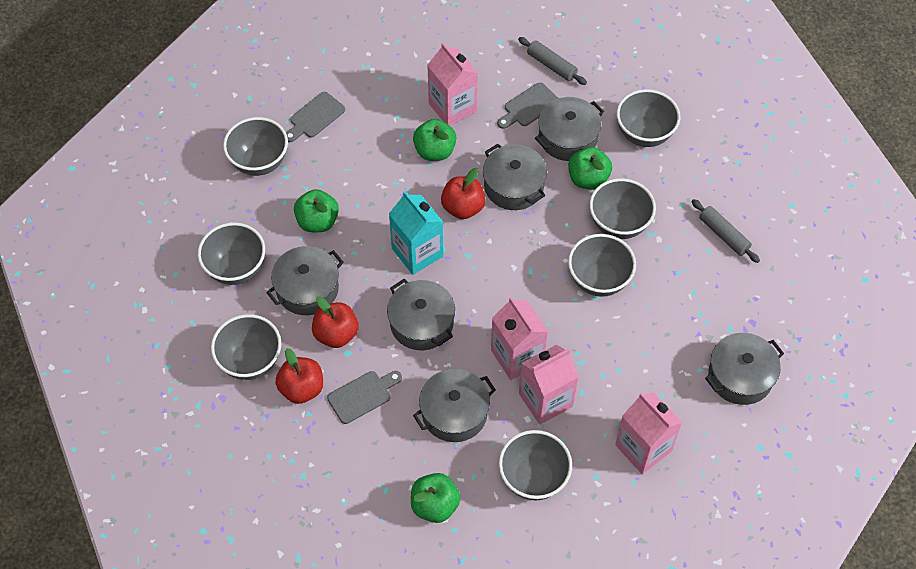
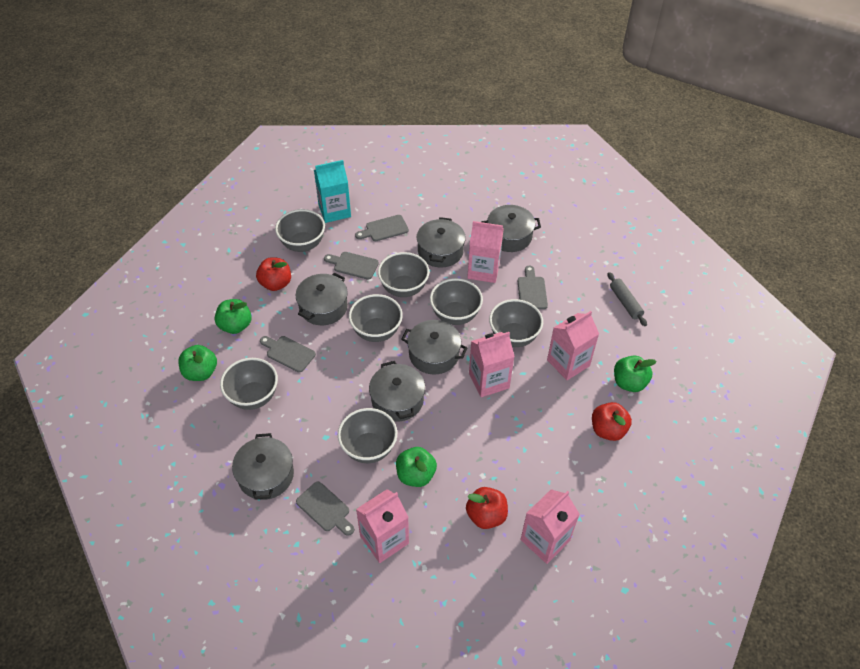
grey cutting board: 3 -> 5
grey rolling pin: 2 -> 1
pink carton: 4 -> 5

